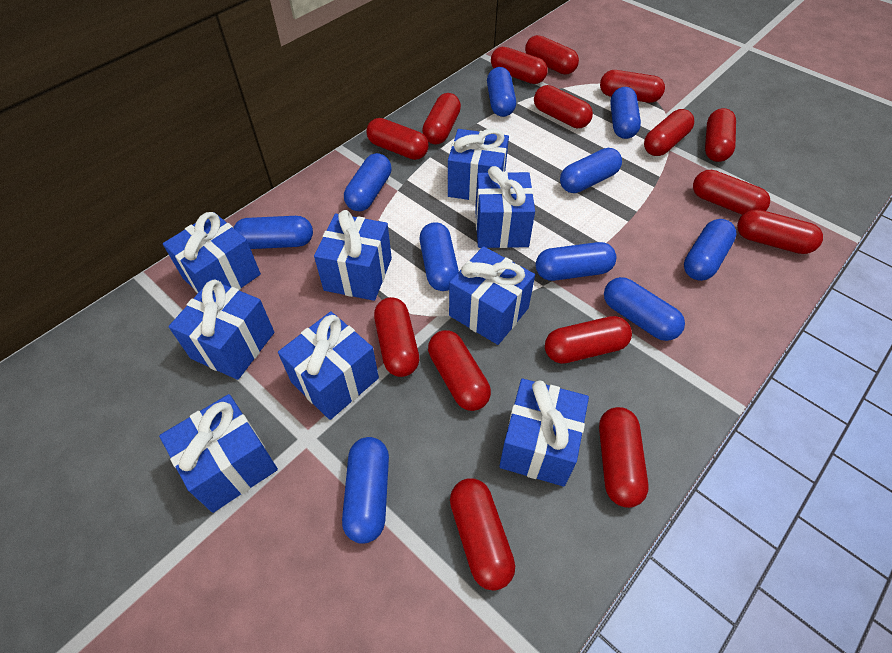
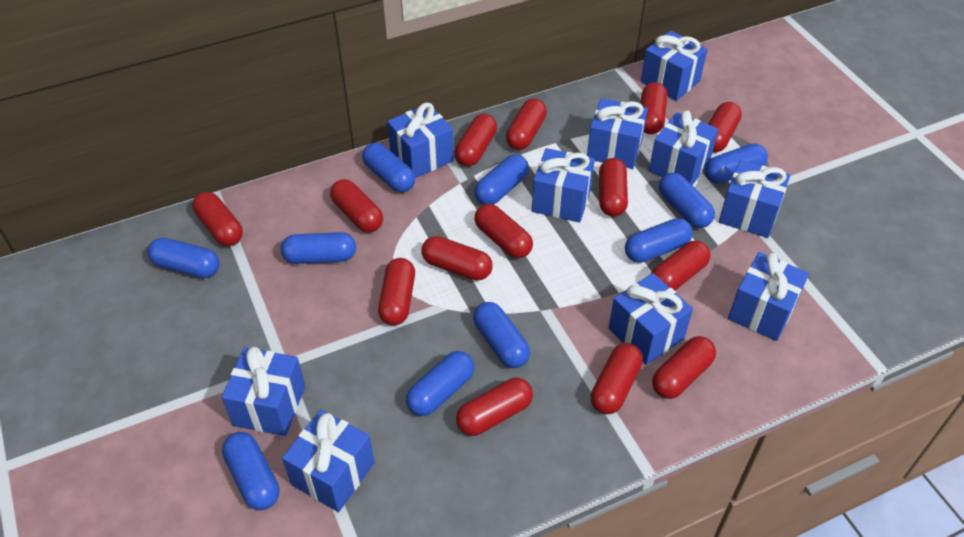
blue gift: 9 -> 10
red capsule: 15 -> 14

